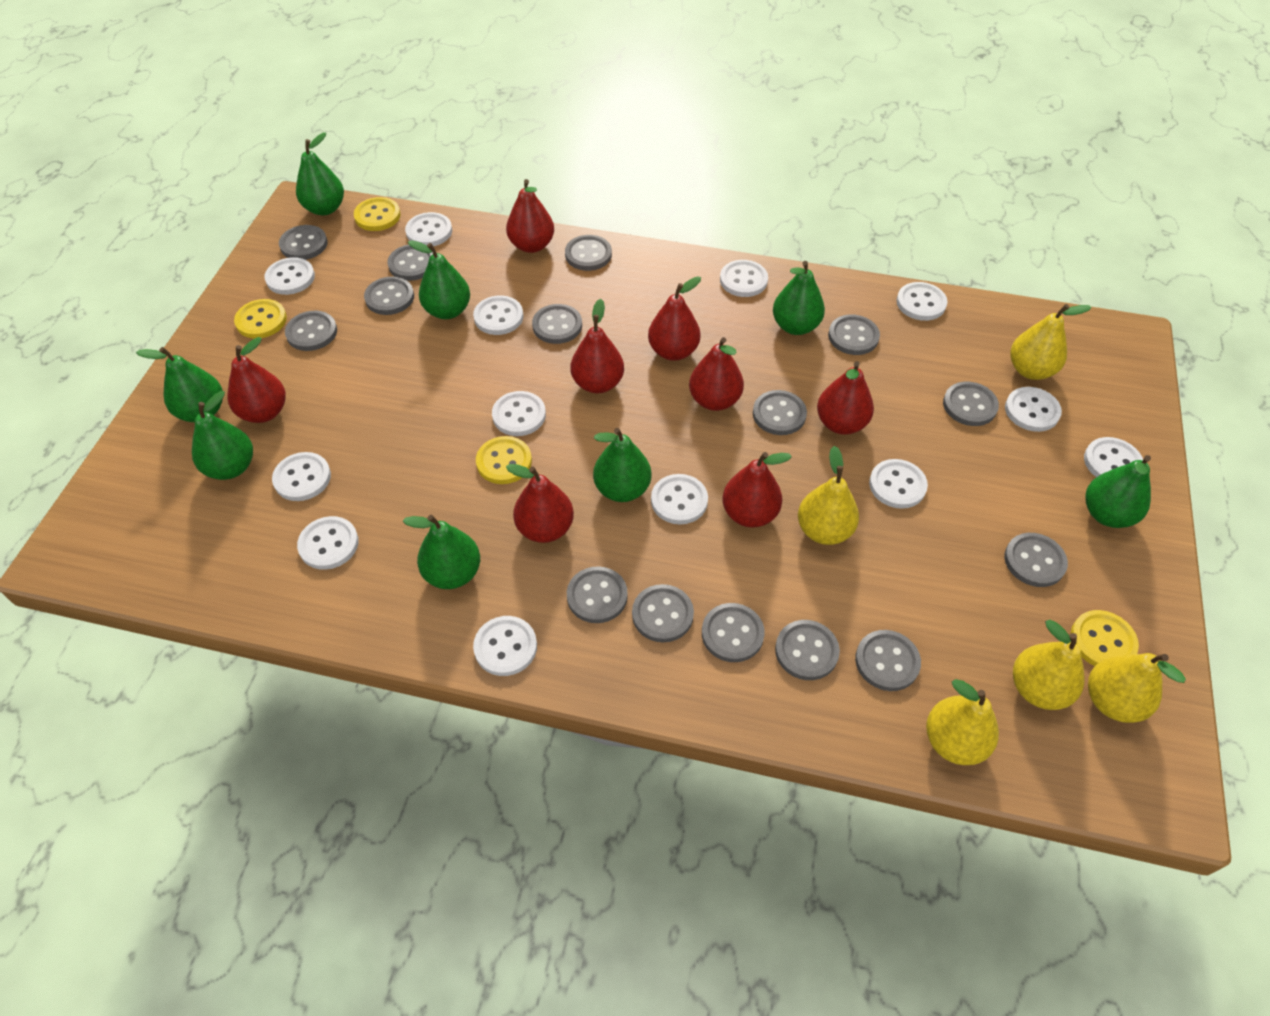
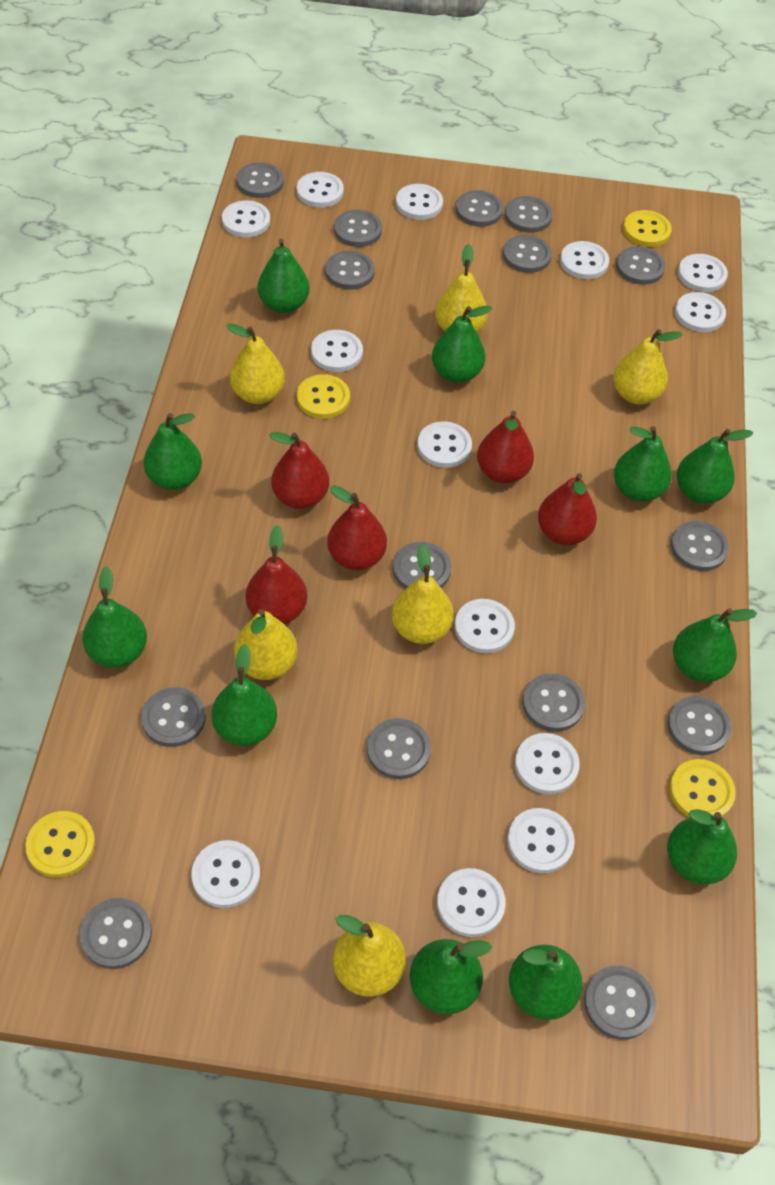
green pear: 8 -> 11
red pear: 8 -> 5
yellow pear: 5 -> 6

